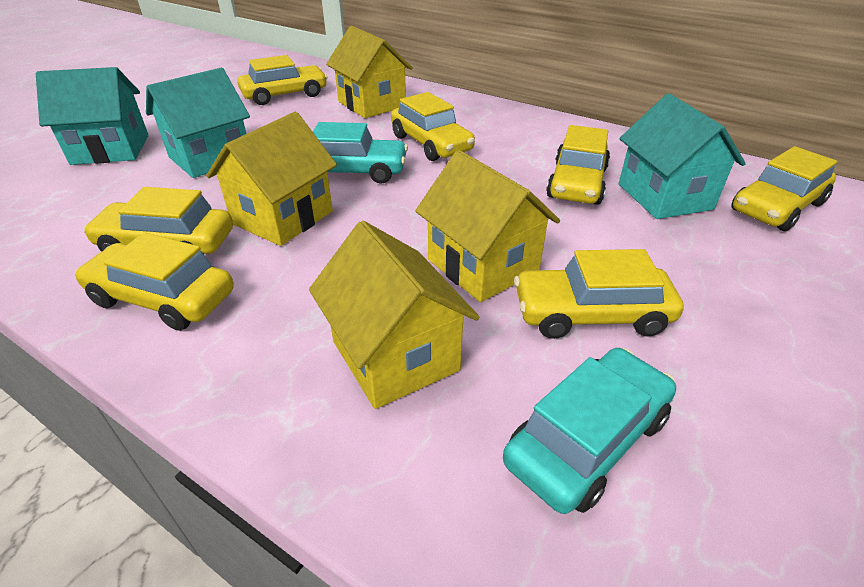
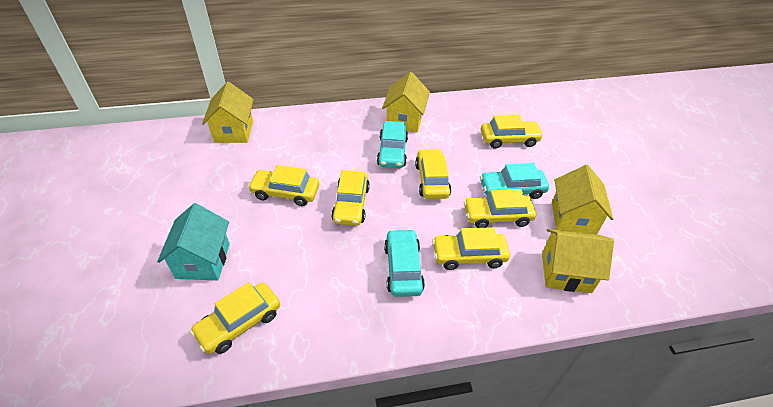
turquoise car: 2 -> 3
turquoise house: 3 -> 1

